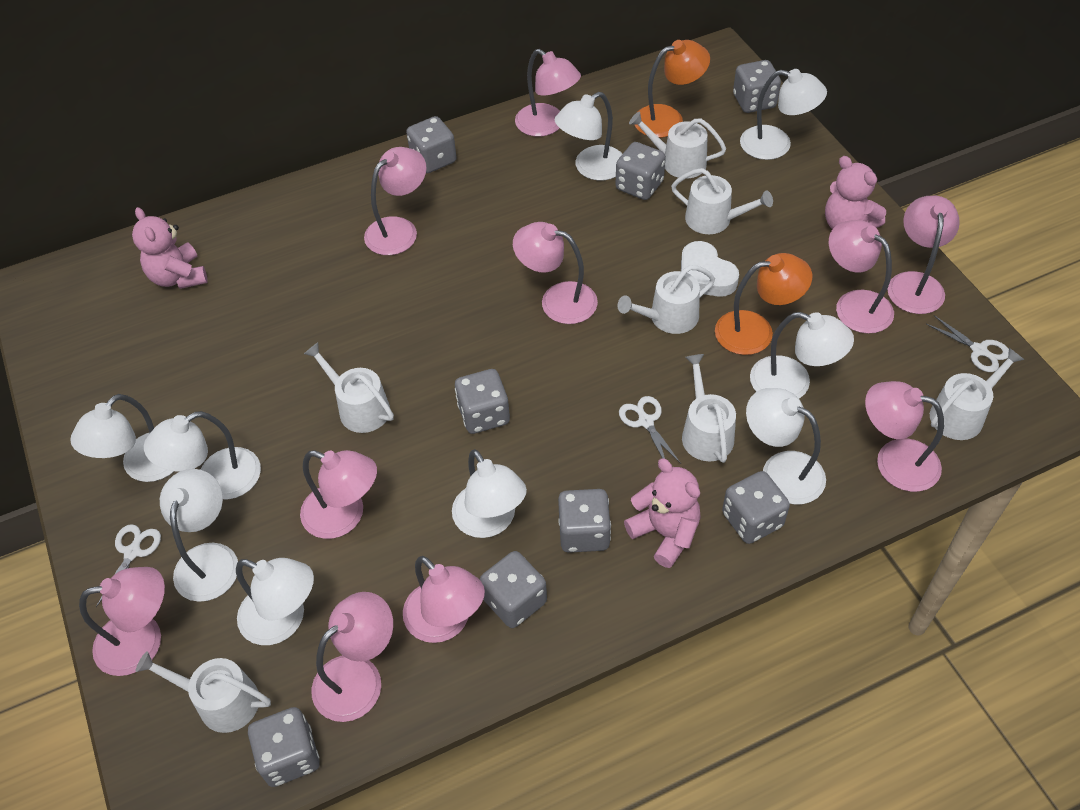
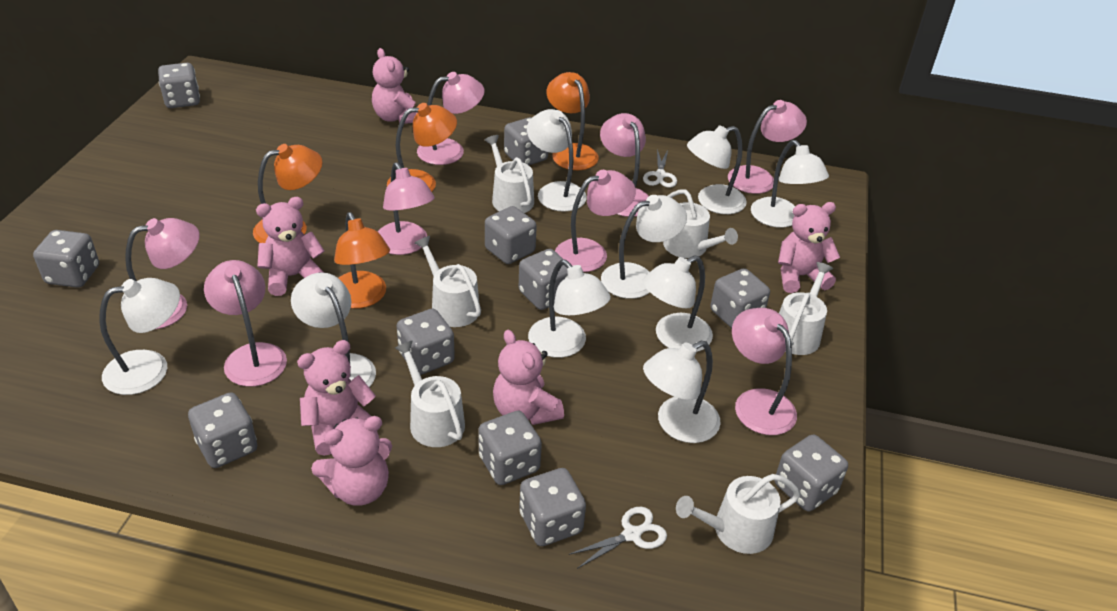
grey dice: 8 -> 11
orange lamp: 2 -> 4
pink lamp: 10 -> 8
pink teddy bear: 3 -> 6
white heart: 1 -> 0
white scissors: 3 -> 2
white watering can: 7 -> 6

